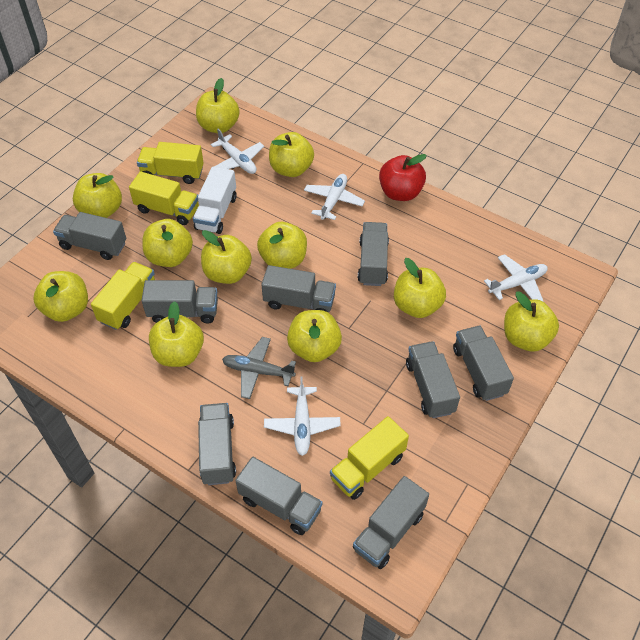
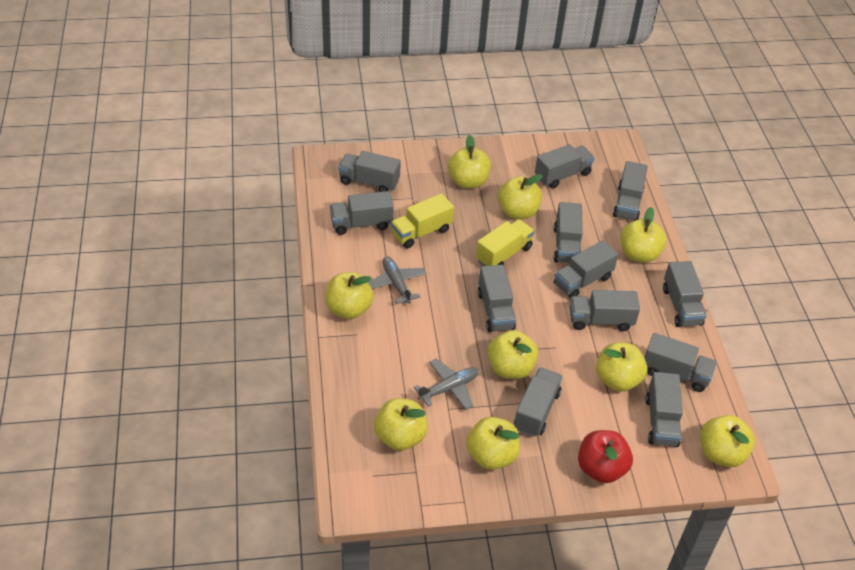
grey plane: 1 -> 2
grey truck: 9 -> 12
white plane: 4 -> 0
white truck: 1 -> 0
yellow apple: 11 -> 9
yellow truck: 4 -> 2

